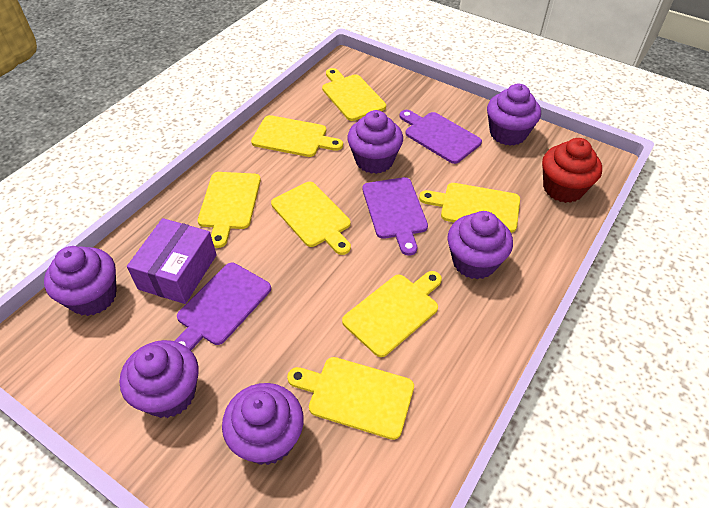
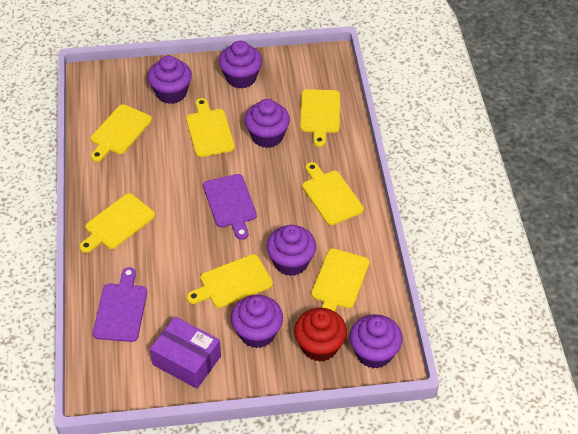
purple cutting board: 3 -> 2

